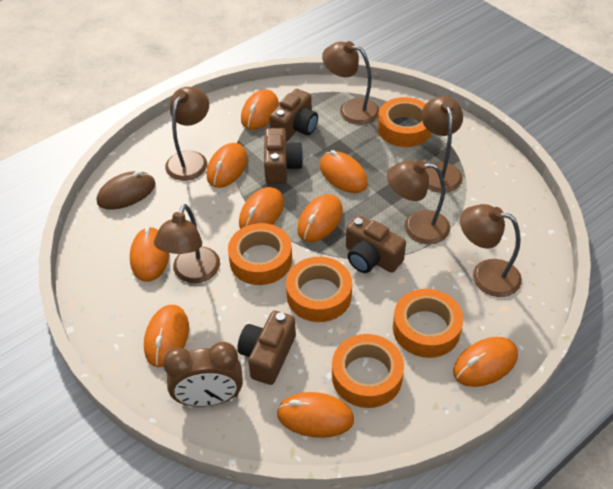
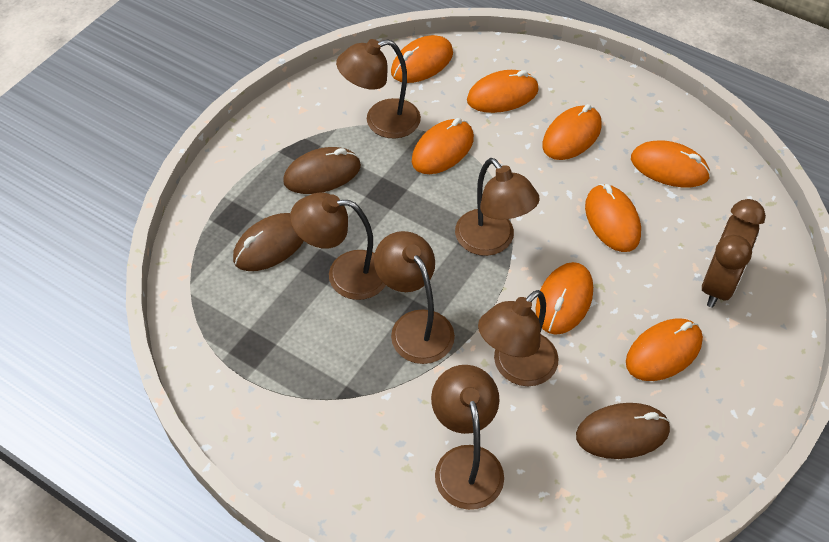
brown camera: 4 -> 0
brown mouse: 1 -> 3
orange mouse: 9 -> 8
orange tape: 5 -> 0

